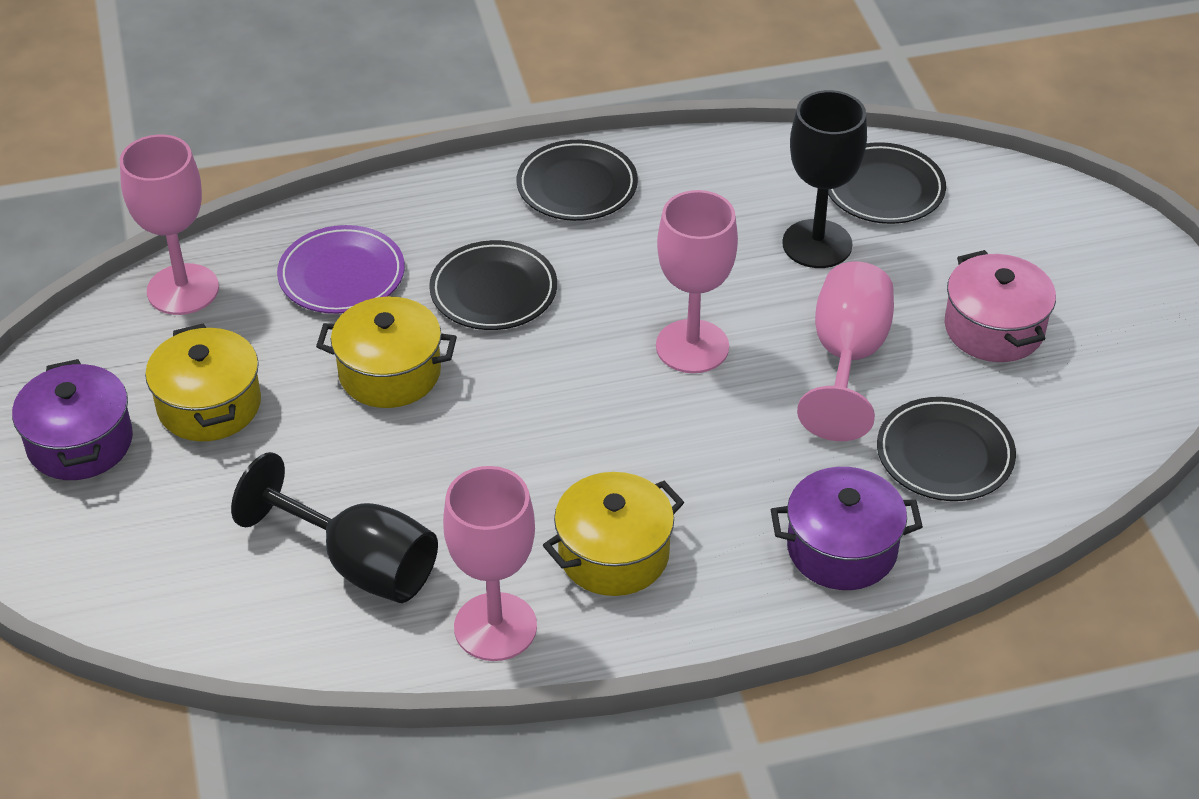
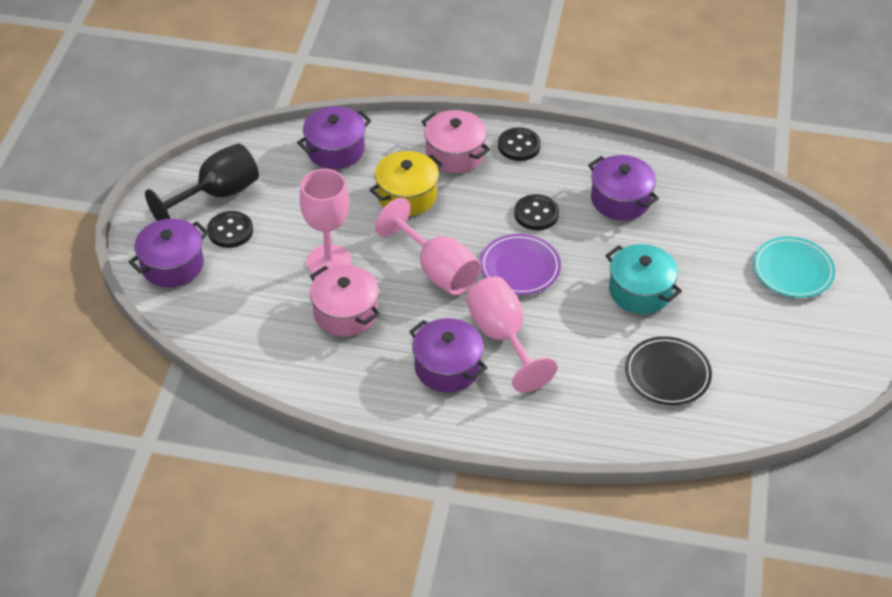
black button: 0 -> 3
black goblet: 2 -> 1
black plate: 4 -> 1
pink goblet: 4 -> 3
pink pot: 1 -> 2
purple pot: 2 -> 4
turquoise plate: 0 -> 1
turquoise pot: 0 -> 1
yellow pot: 3 -> 1

